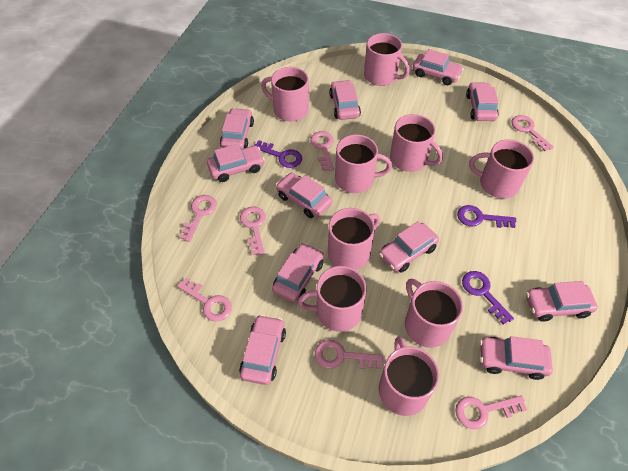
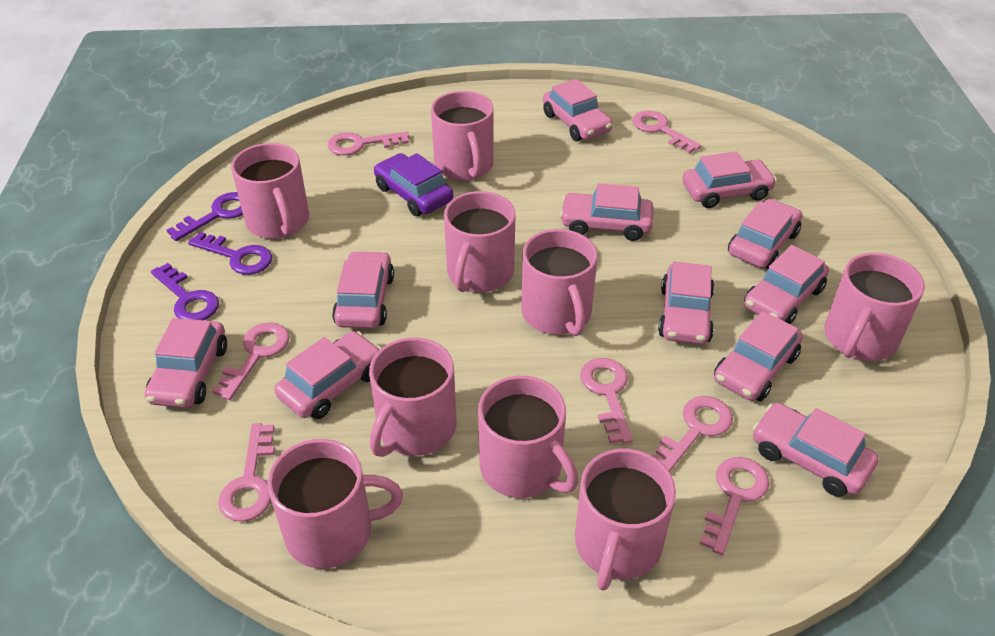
purple car: 0 -> 1

